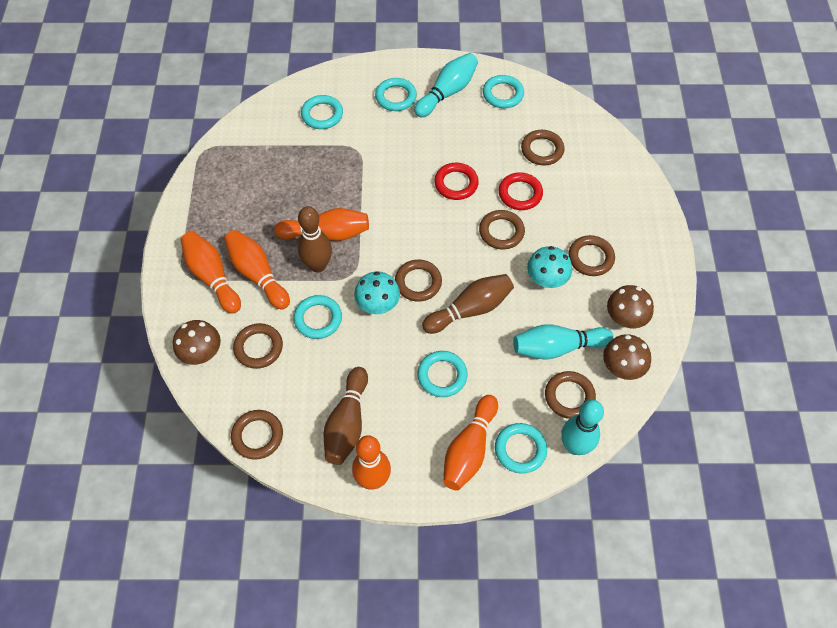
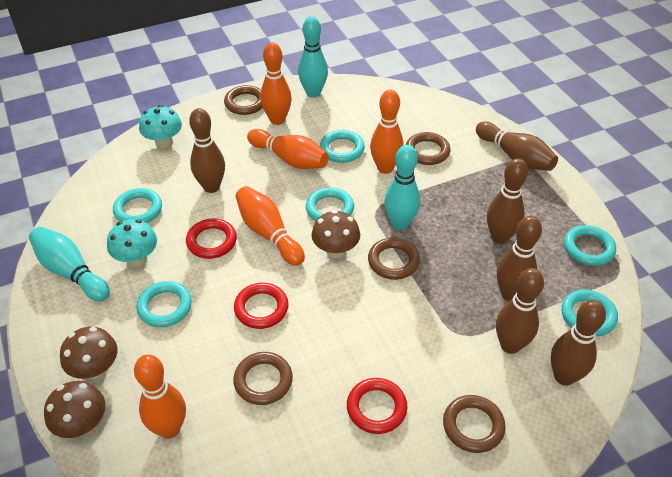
brown bowling pin: 3 -> 6
brown ring: 7 -> 5
red ring: 2 -> 3

